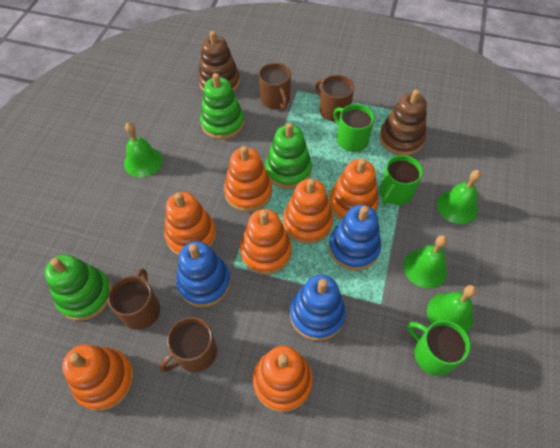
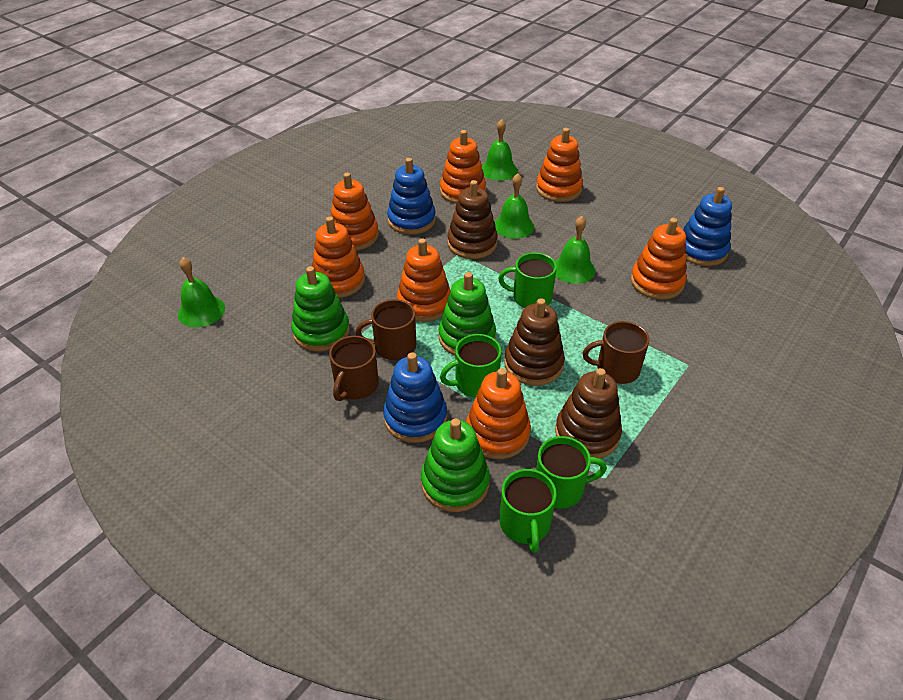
brown mug: 4 -> 3
brown stacking toy: 2 -> 3
green mug: 3 -> 4

